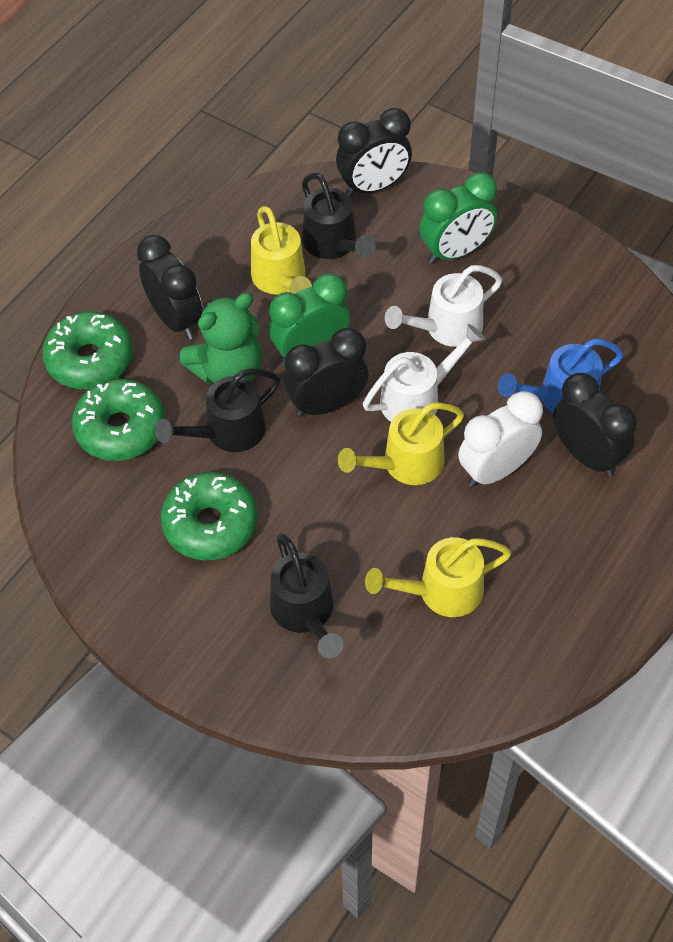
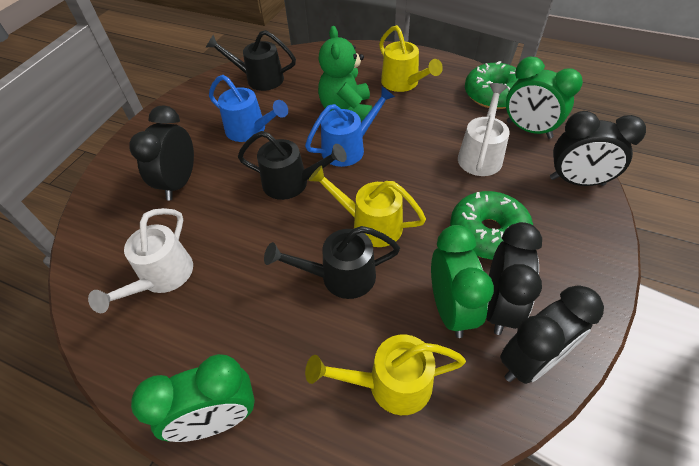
blue watering can: 1 -> 2
green clock: 2 -> 3
green donut: 3 -> 2
white clock: 1 -> 0

